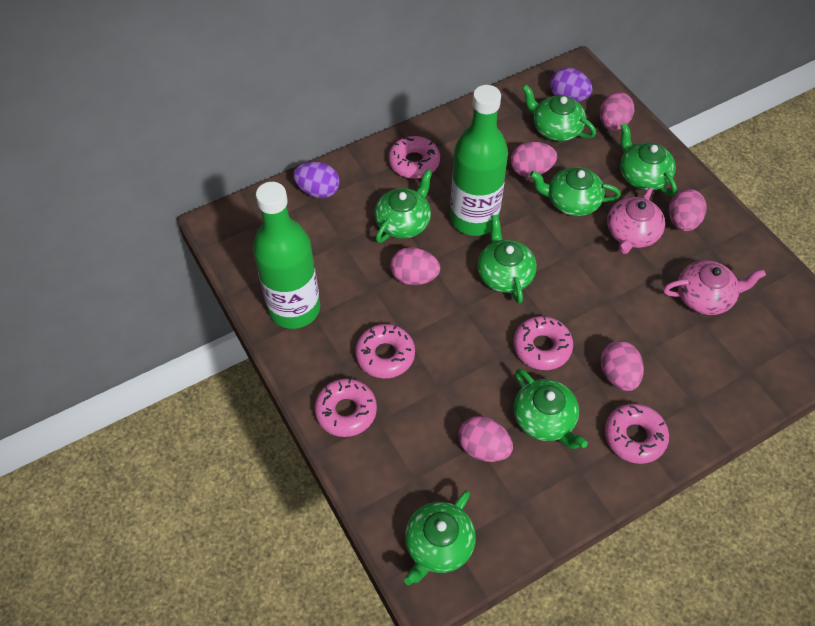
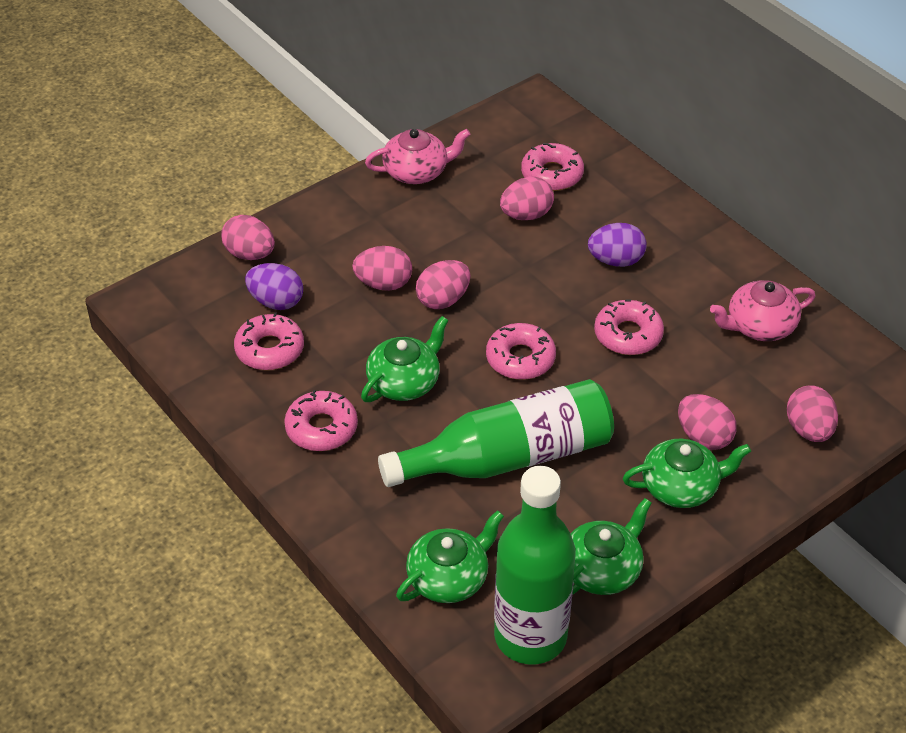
green teapot: 7 -> 4

